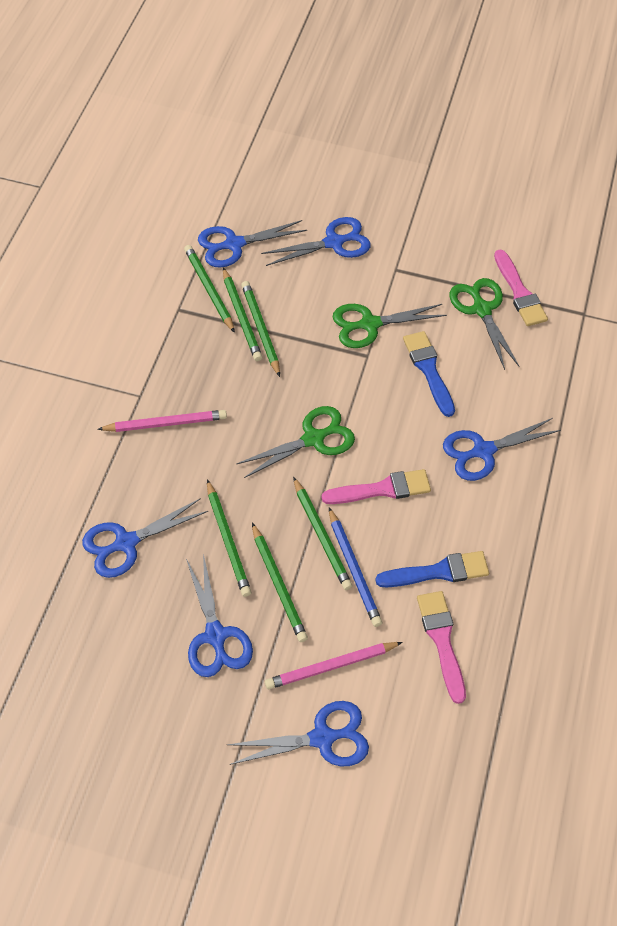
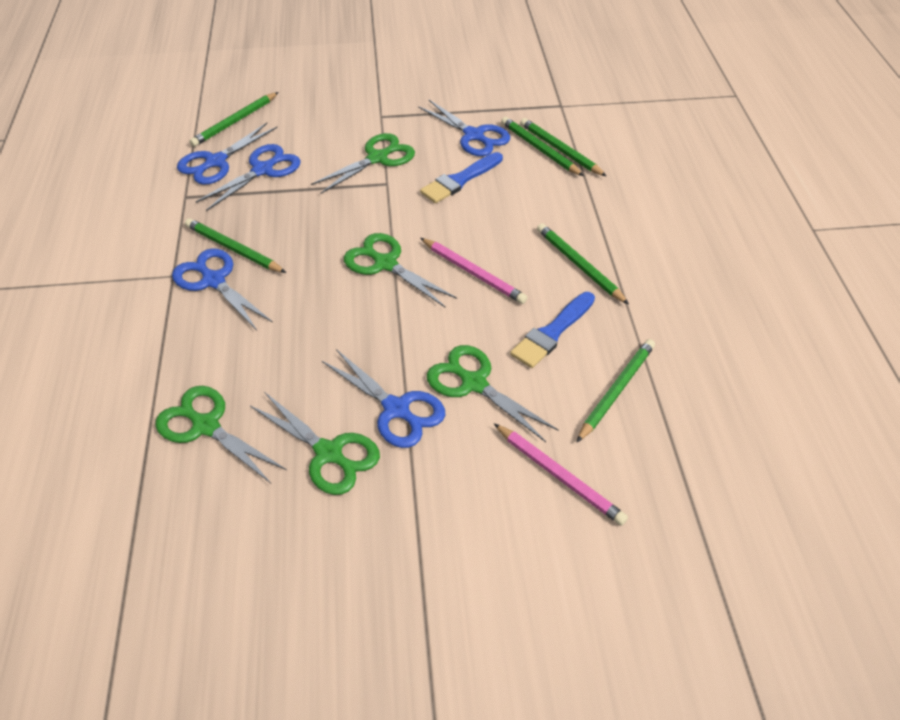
blue pencil: 1 -> 0
blue scissors: 6 -> 5
green scissors: 3 -> 5
pink brush: 3 -> 0

